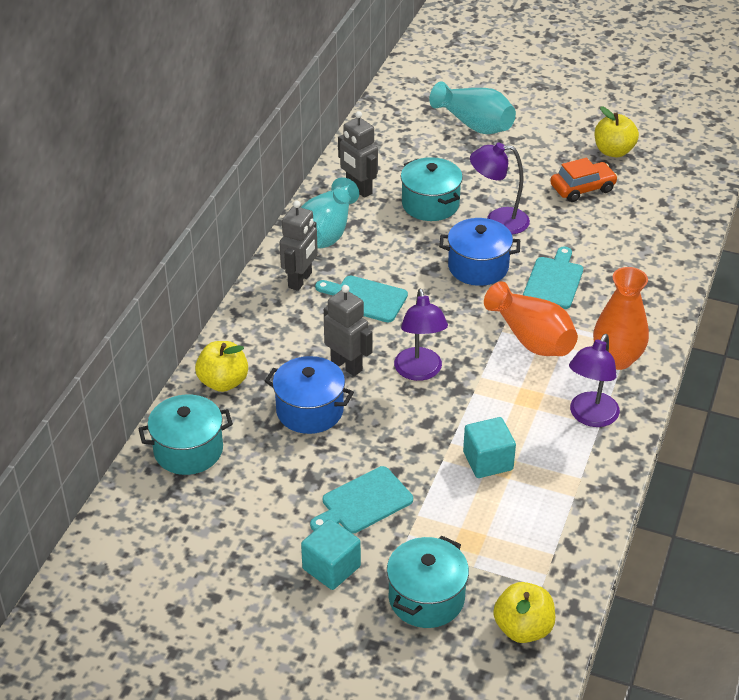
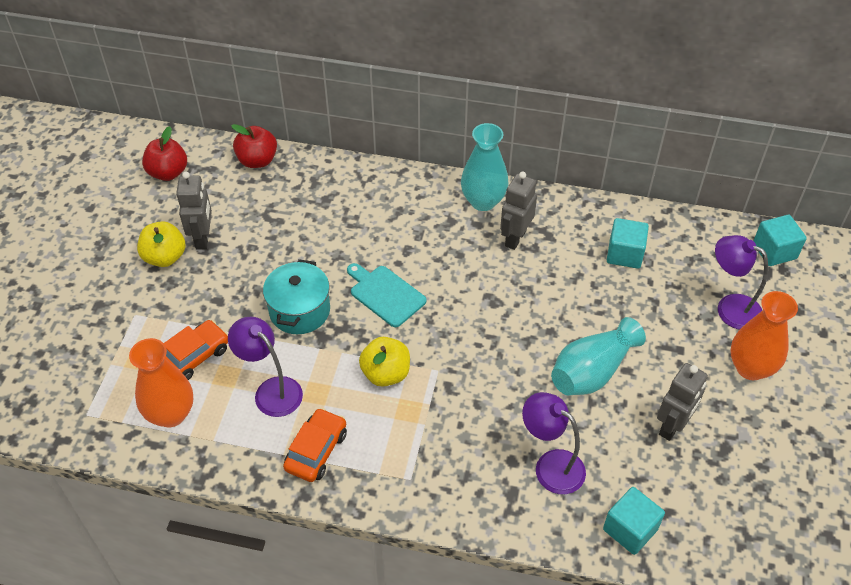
blue pot: 2 -> 0
orange car: 1 -> 2
red apple: 0 -> 2
turquoise cube: 2 -> 3
turquoise cutting board: 3 -> 1
turquoise pot: 3 -> 1
yellow apple: 3 -> 2

